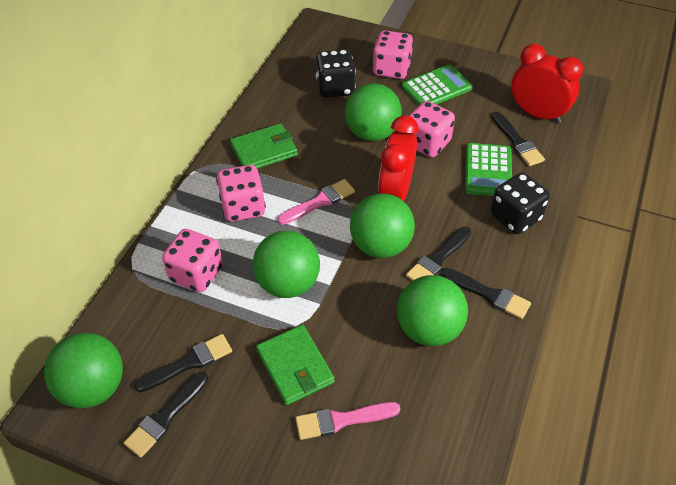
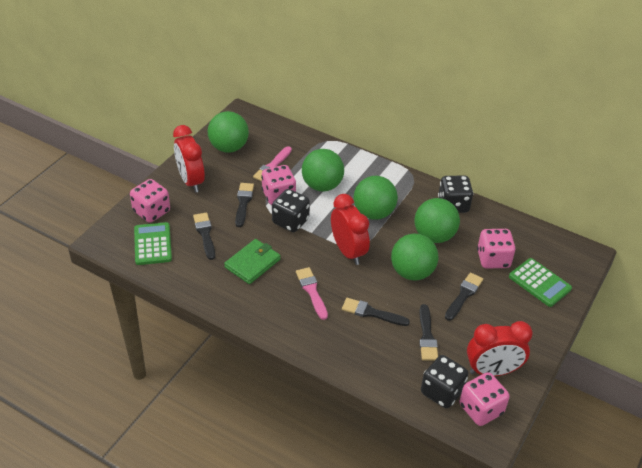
black dice: 2 -> 3
green wallet: 2 -> 1
red clock: 2 -> 3

